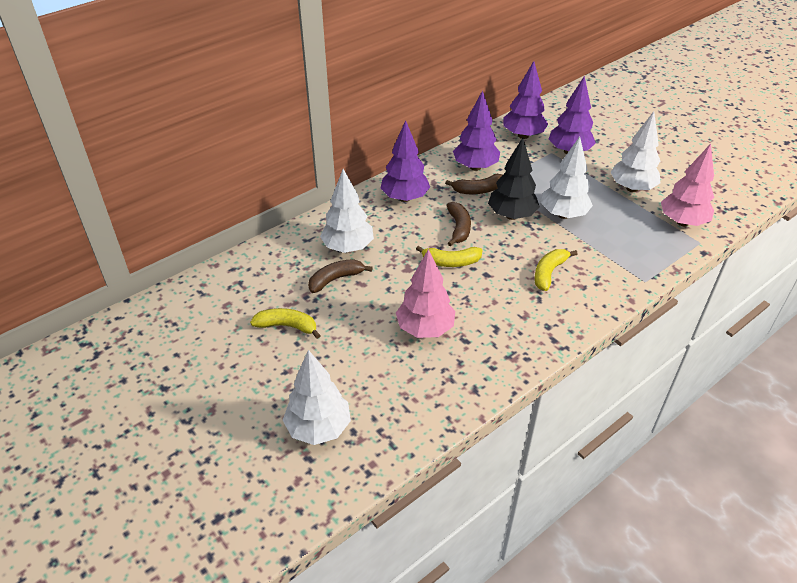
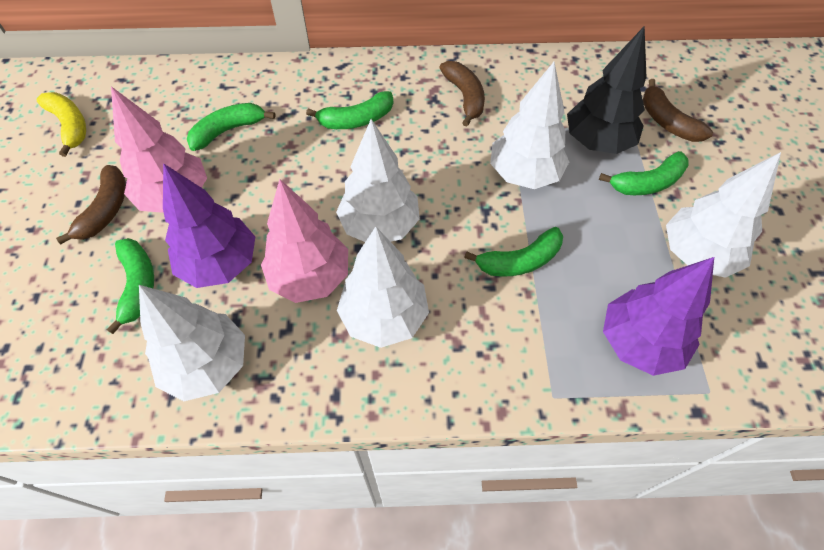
green banana: 0 -> 5
purple tree: 4 -> 2
white tree: 4 -> 5
yellow banana: 3 -> 1

